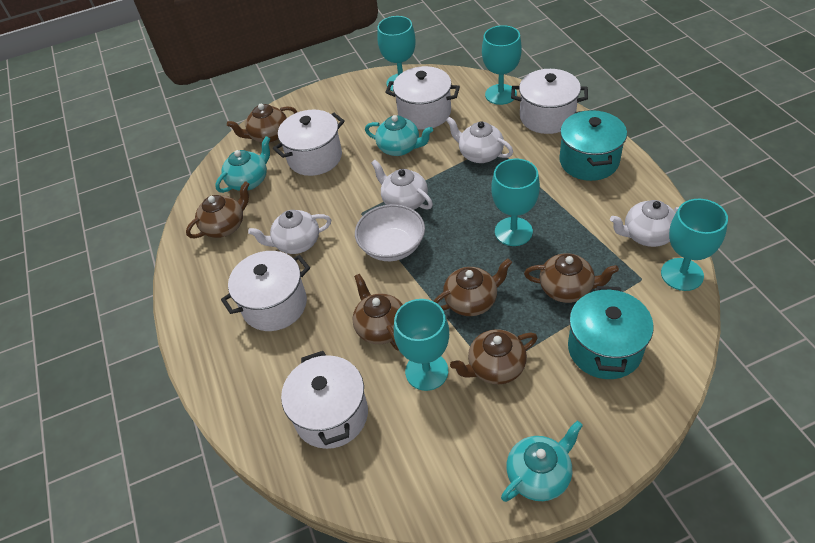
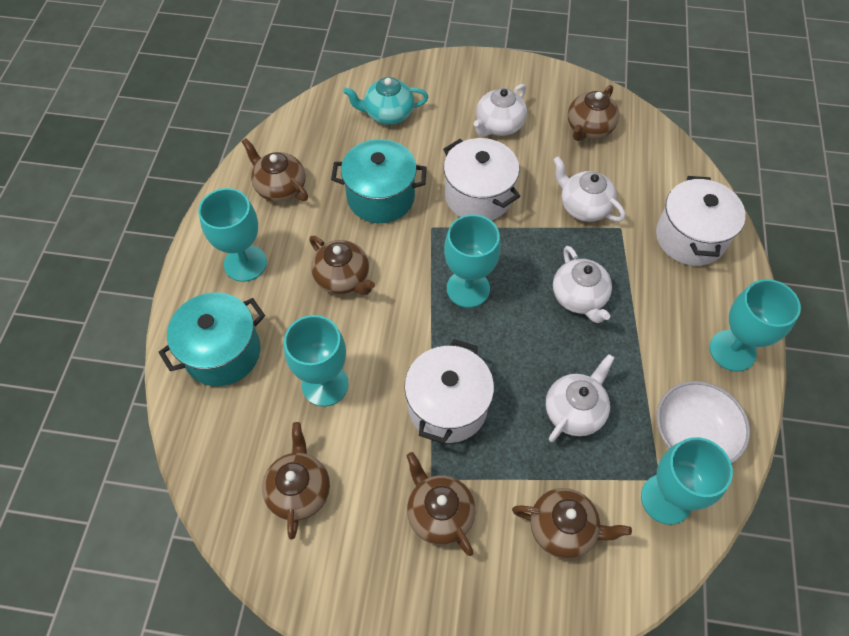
turquoise teapot: 3 -> 1
white pot: 5 -> 3

